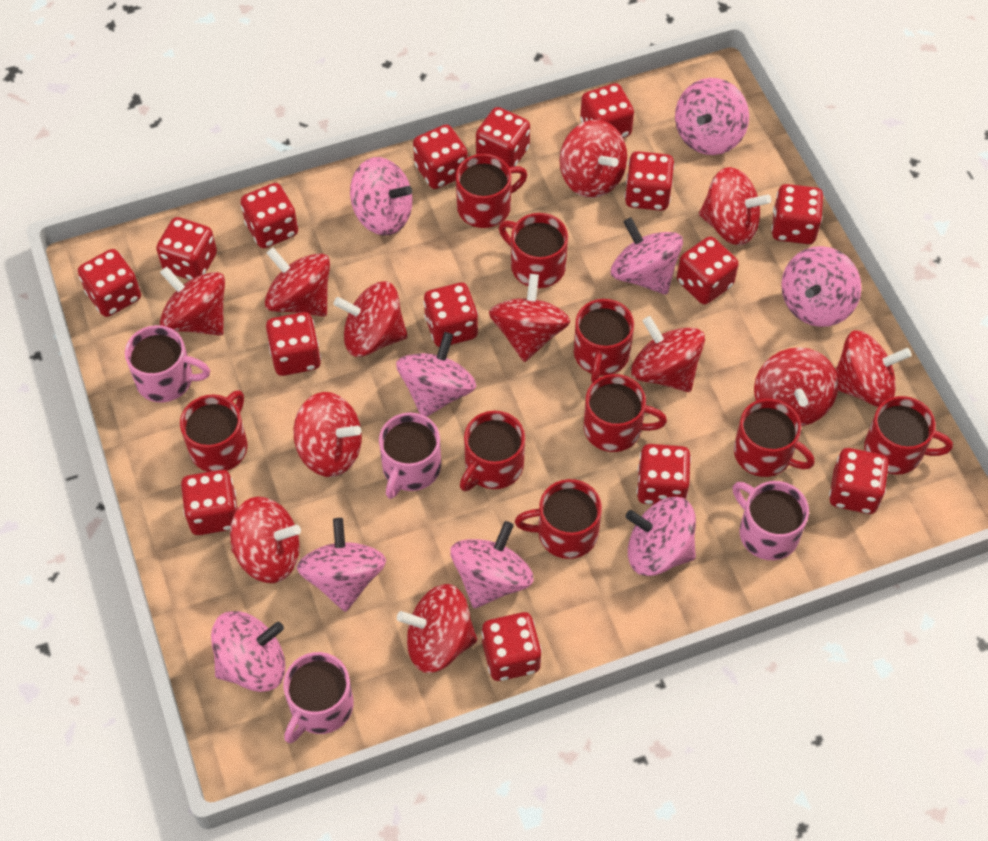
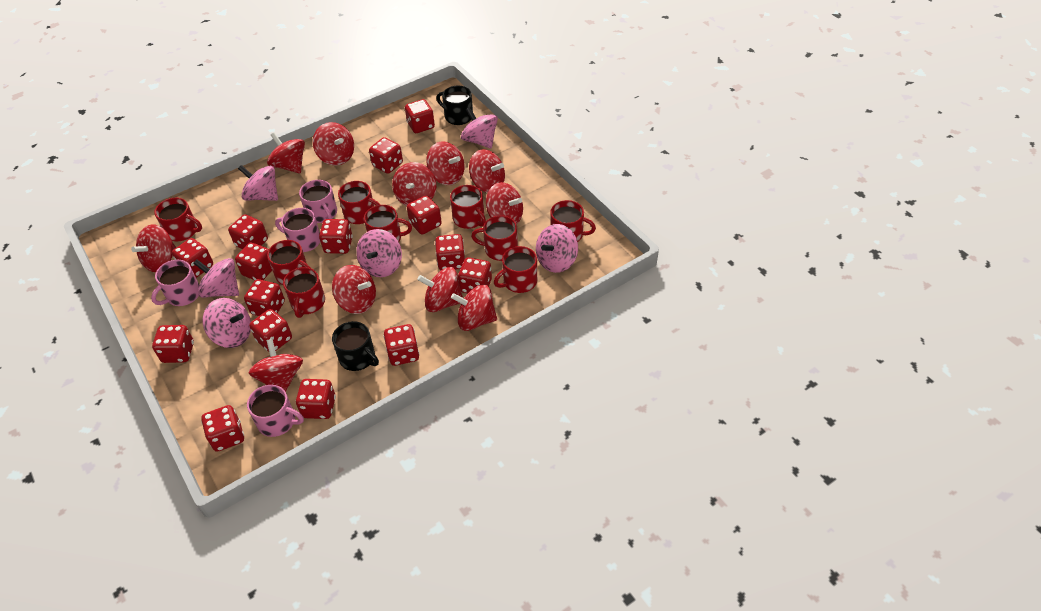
black mug: 0 -> 2
pink spinning top: 9 -> 6
red spinning top: 12 -> 11

